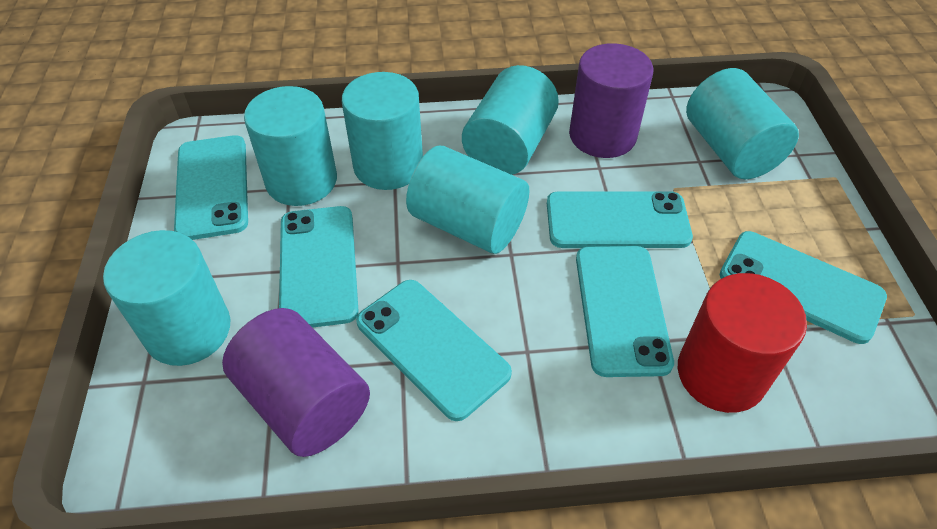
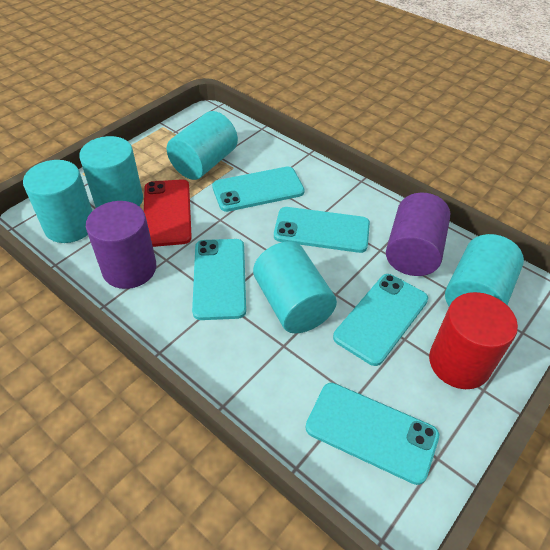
red phone: 0 -> 1
turquoise cylinder: 6 -> 5
turquoise phone: 6 -> 5

